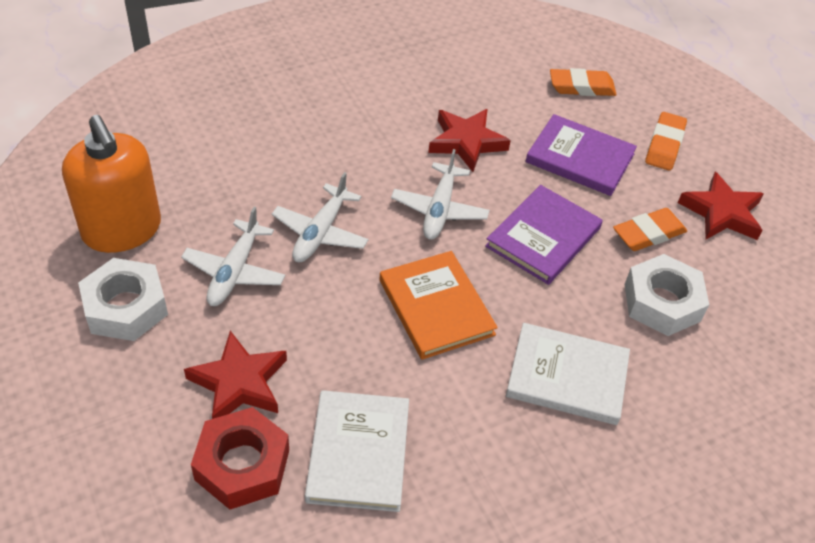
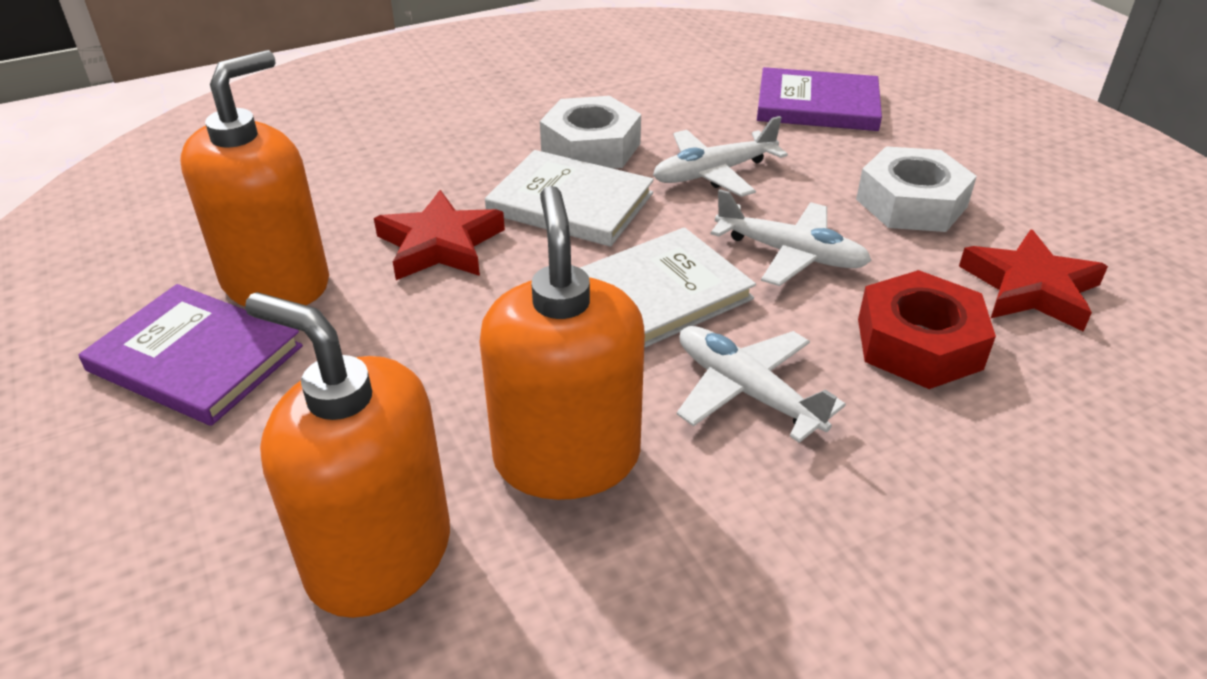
orange book: 1 -> 0
orange eraser: 3 -> 0
orange soap dispenser: 1 -> 3
red star: 3 -> 2

